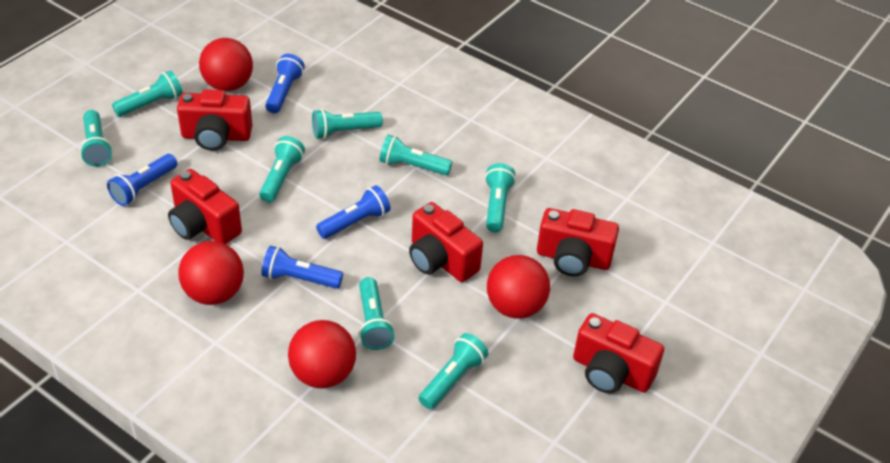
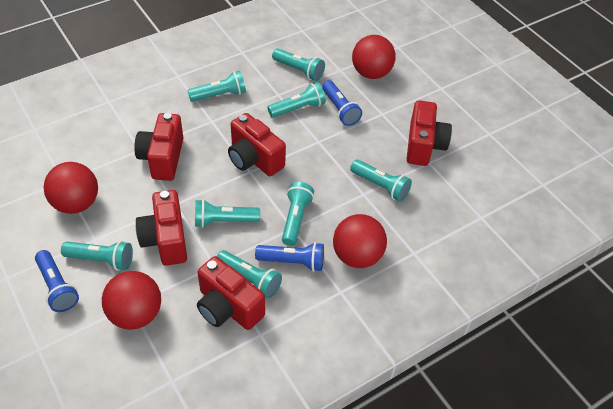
blue flashlight: 4 -> 3

